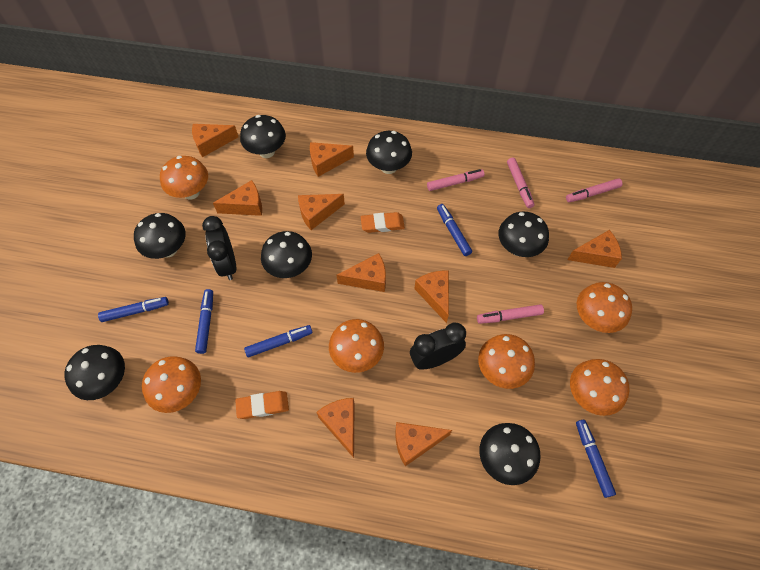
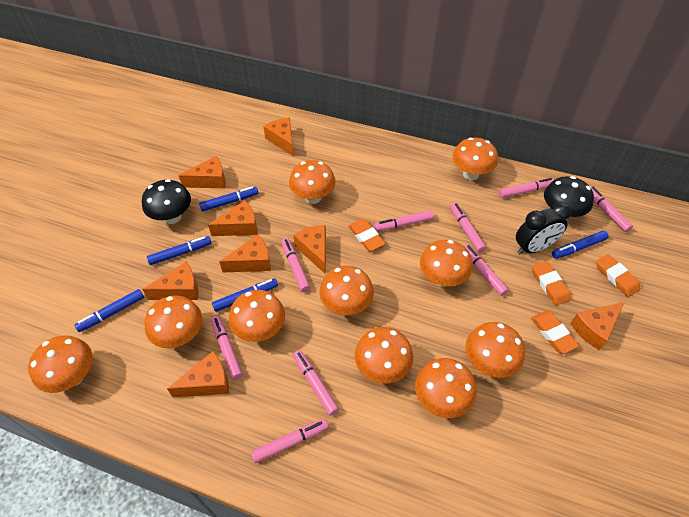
black clock: 2 -> 1
black mushroom: 7 -> 2
orange cheese: 9 -> 8
orange eraser: 2 -> 4
orange mushroom: 6 -> 10
pink marker: 4 -> 9

